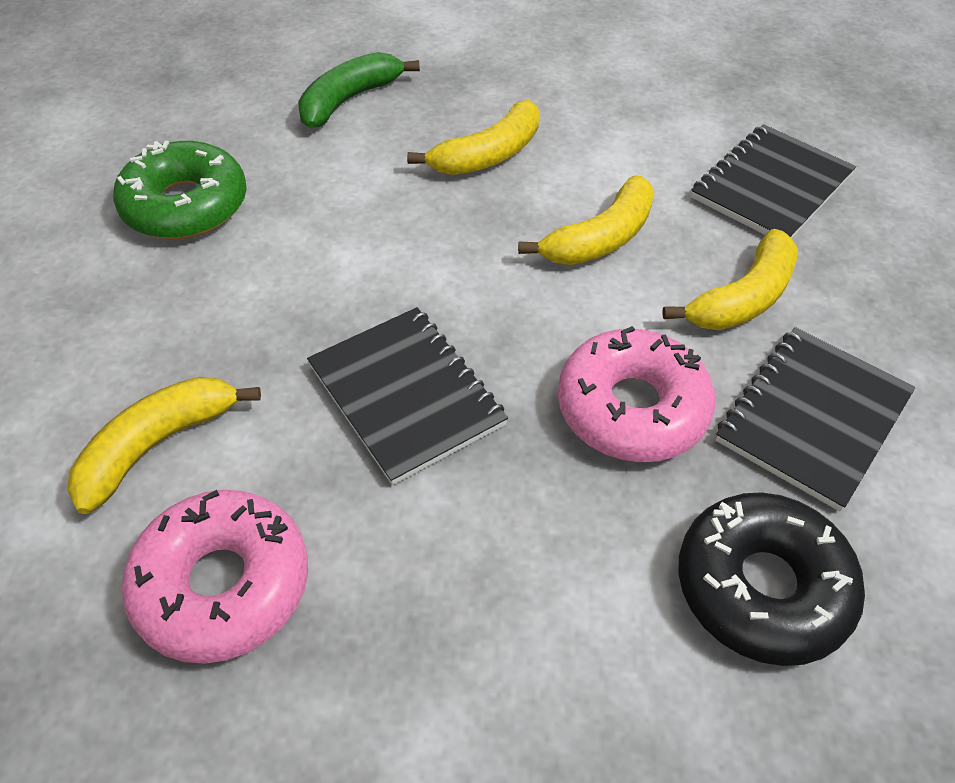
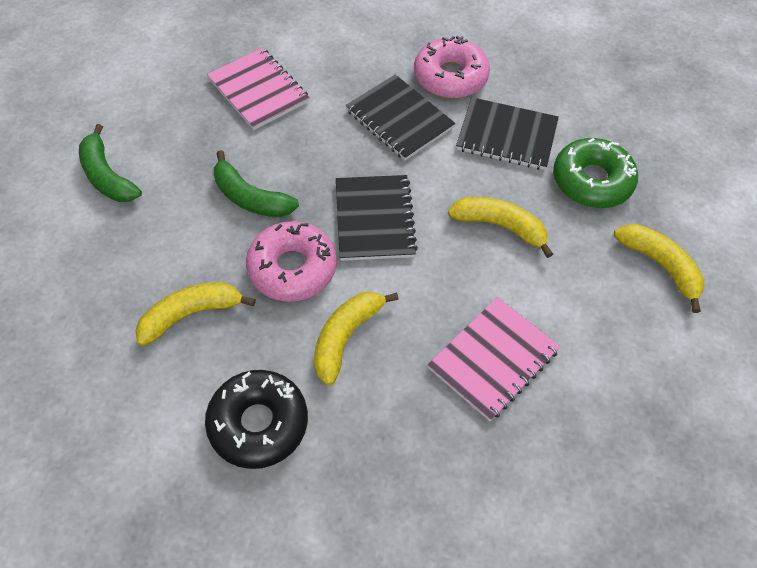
green banana: 1 -> 2
pink notebook: 0 -> 2

